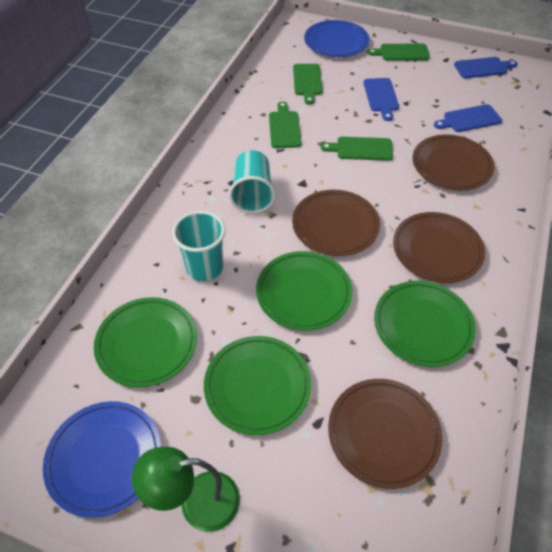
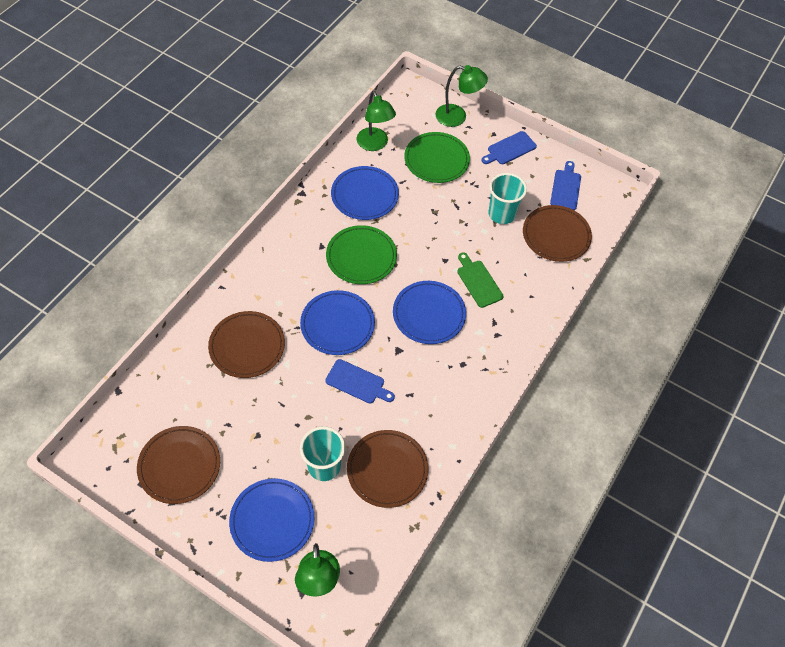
blue plate: 2 -> 4
green cutting board: 4 -> 1
green lamp: 1 -> 3
green plate: 4 -> 2

